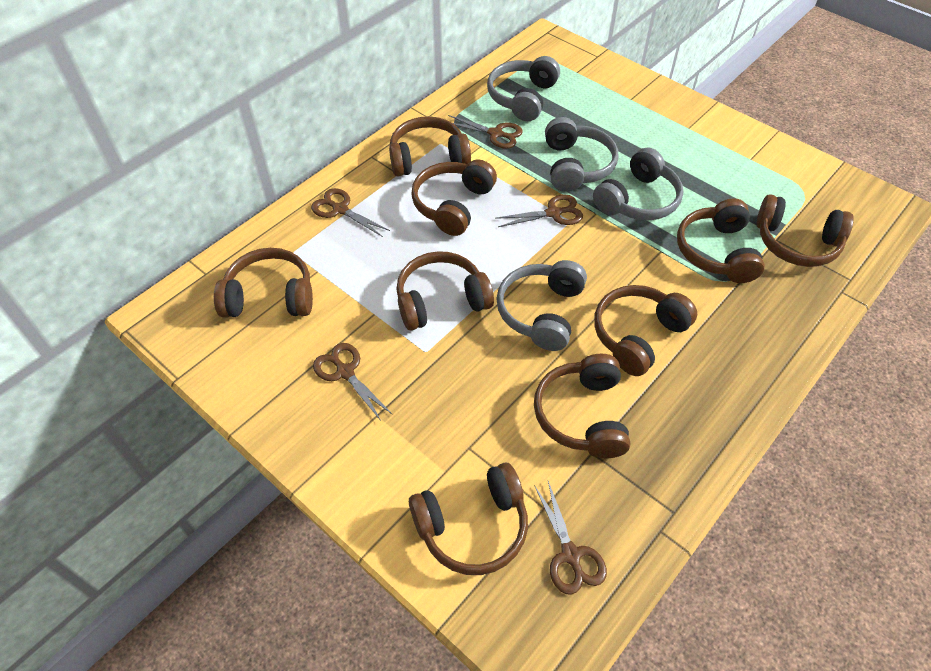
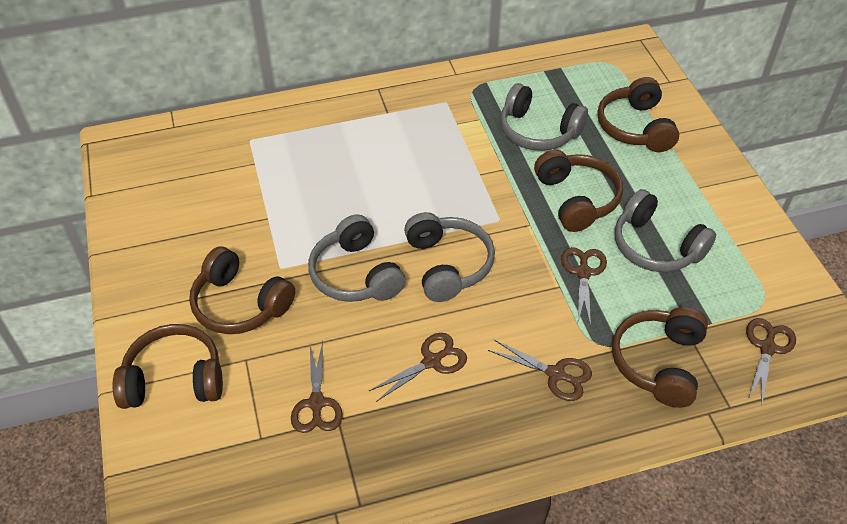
brown headphones: 9 -> 5

